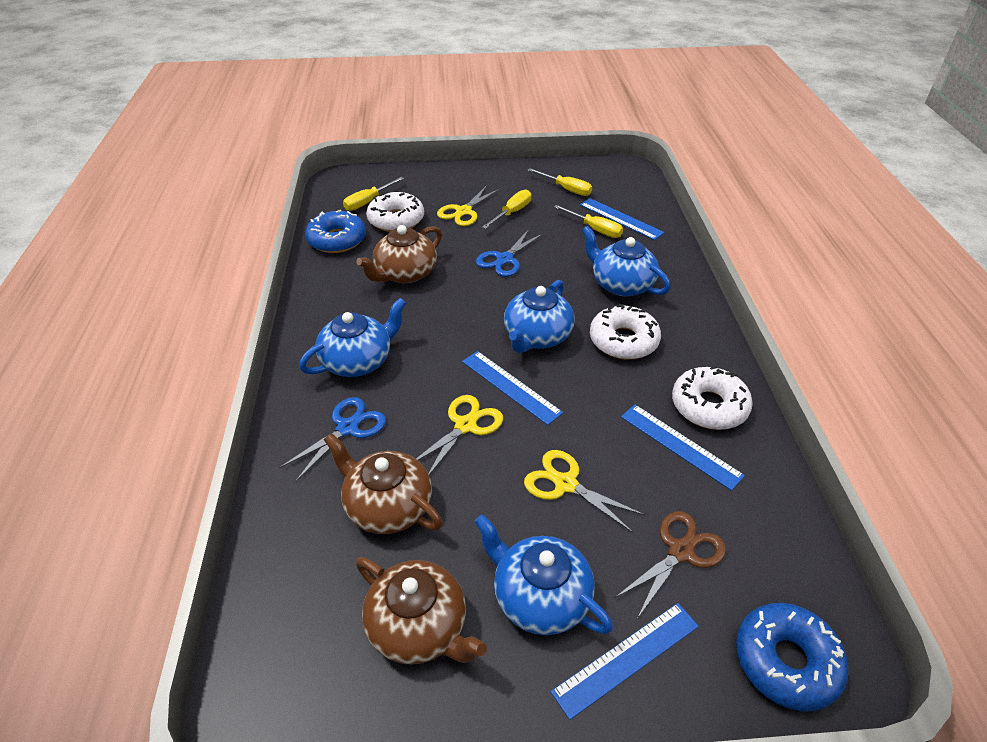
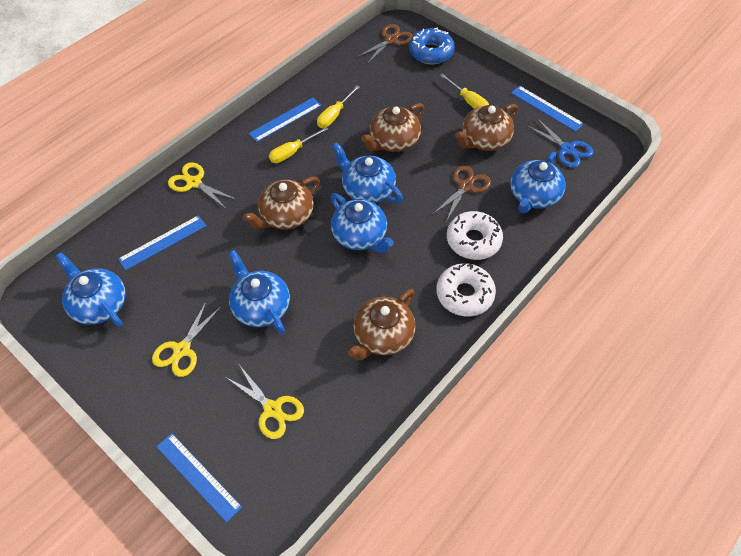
blue donut: 2 -> 1
blue scissors: 2 -> 1
blue teapot: 4 -> 5
brown scissors: 1 -> 2
brown teapot: 3 -> 4
white donut: 3 -> 2
yellow screwdriver: 4 -> 3

